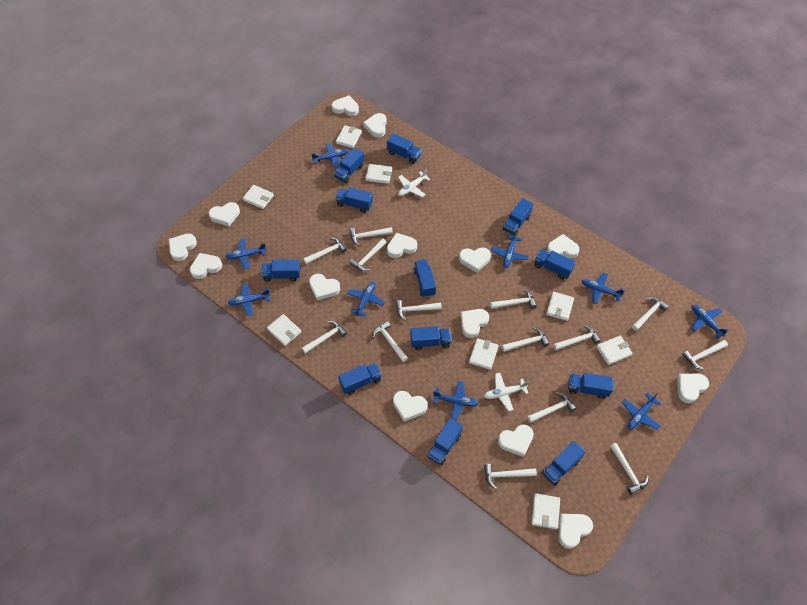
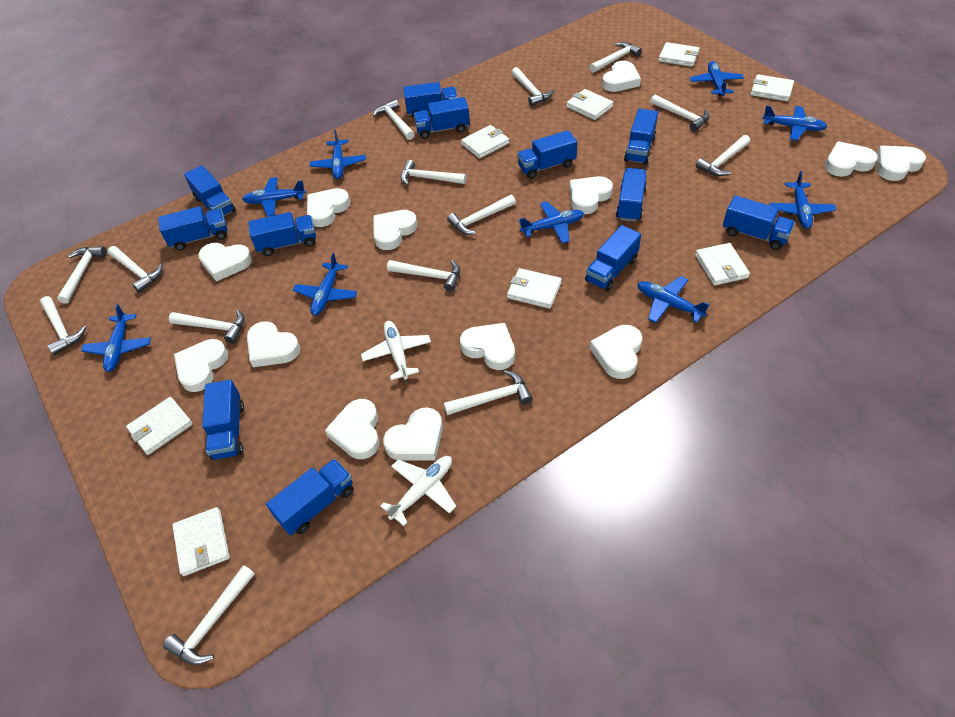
white heart: 14 -> 13

